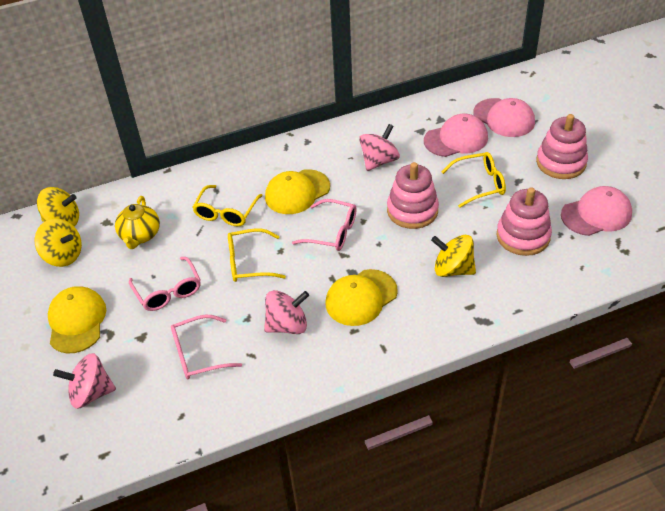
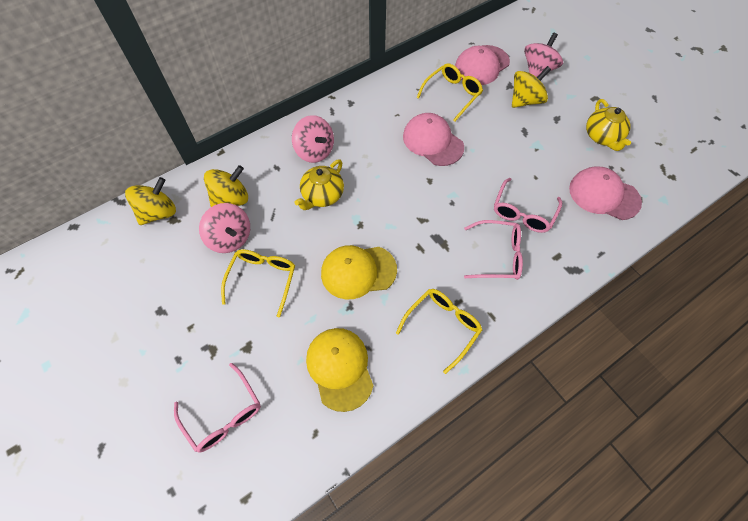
pink stacking toy: 3 -> 0
yellow cap: 3 -> 2
yellow teapot: 1 -> 2

